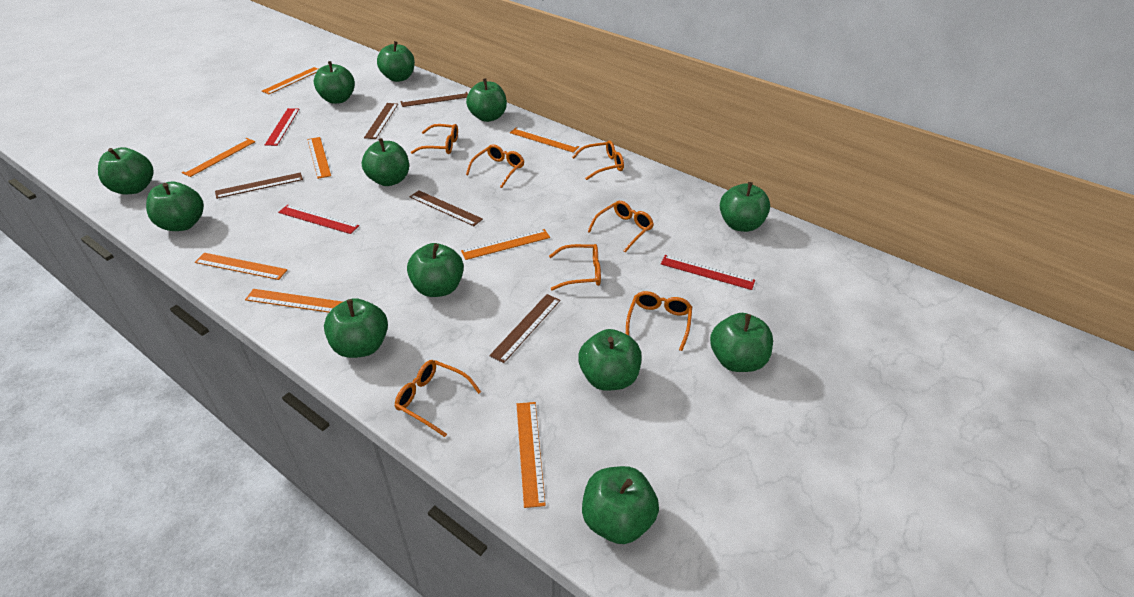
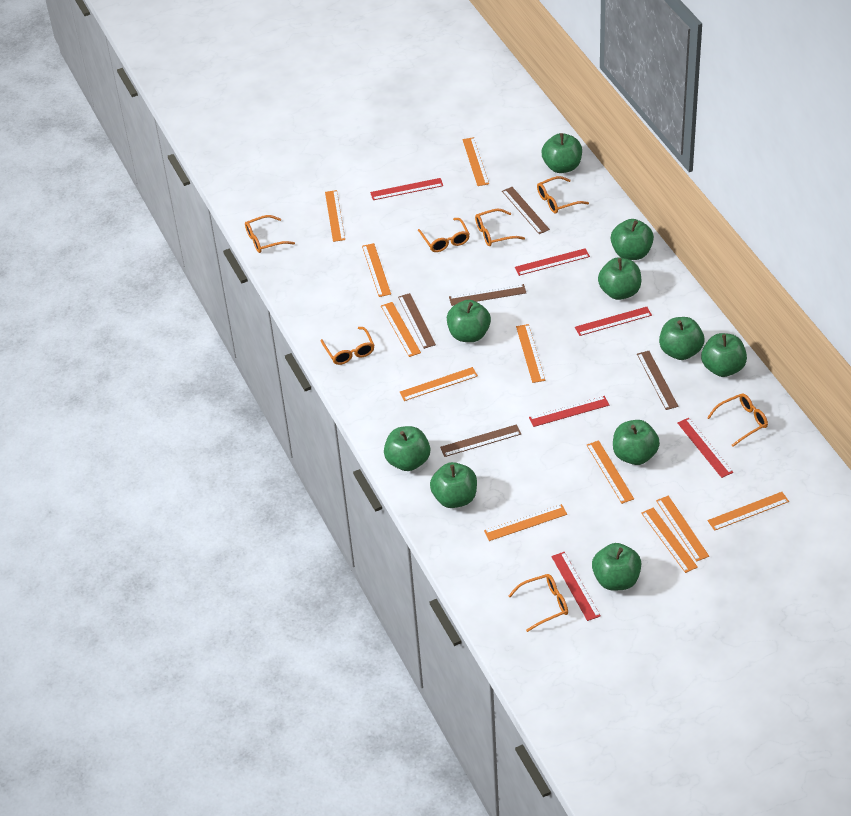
green apple: 12 -> 10
orange ruler: 8 -> 11
red ruler: 3 -> 6

